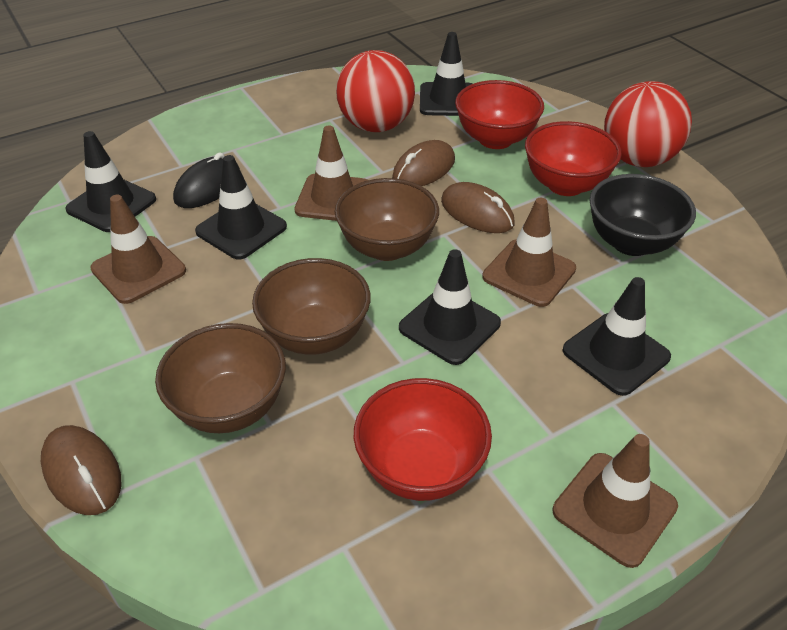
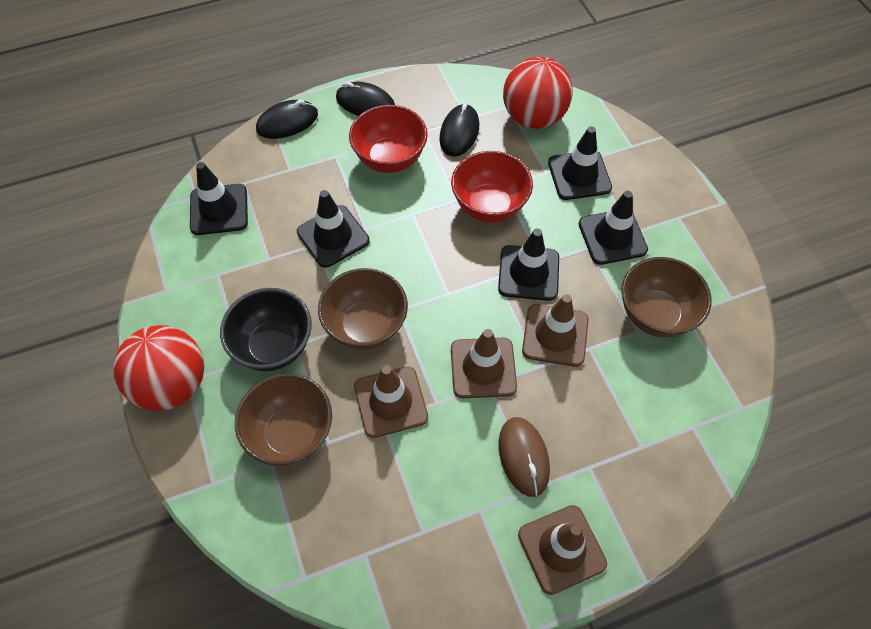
black mouse: 1 -> 3
brown mouse: 3 -> 1
red bowl: 3 -> 2

